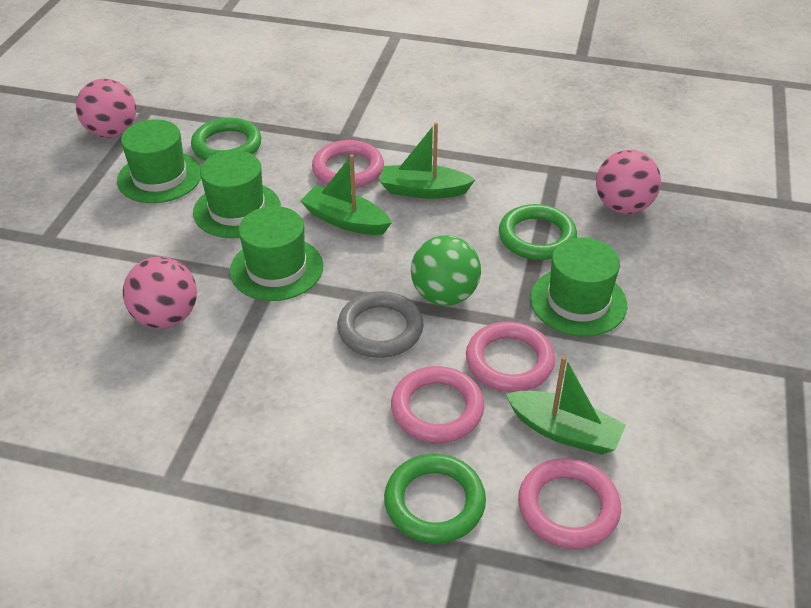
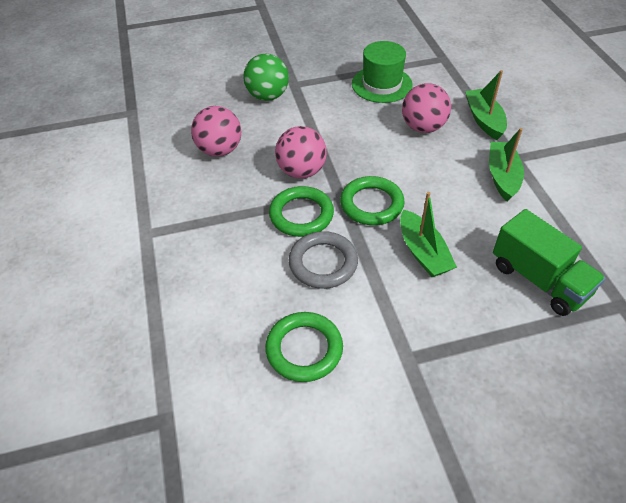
green hat: 4 -> 1
green truck: 0 -> 1
pink ring: 4 -> 0

